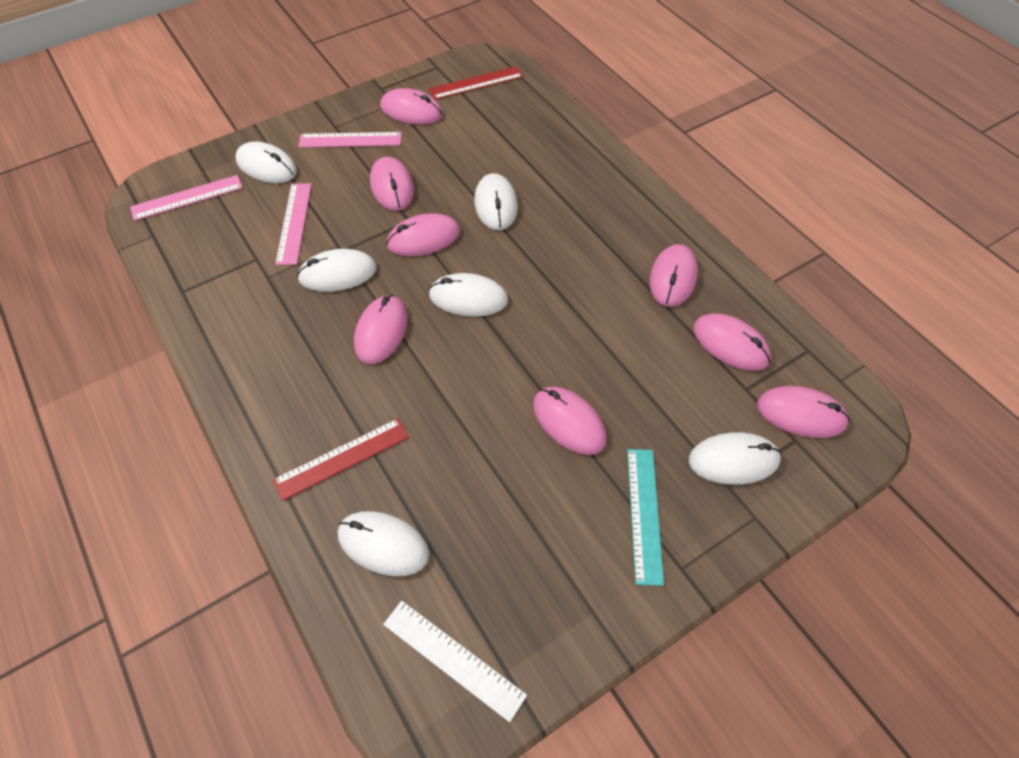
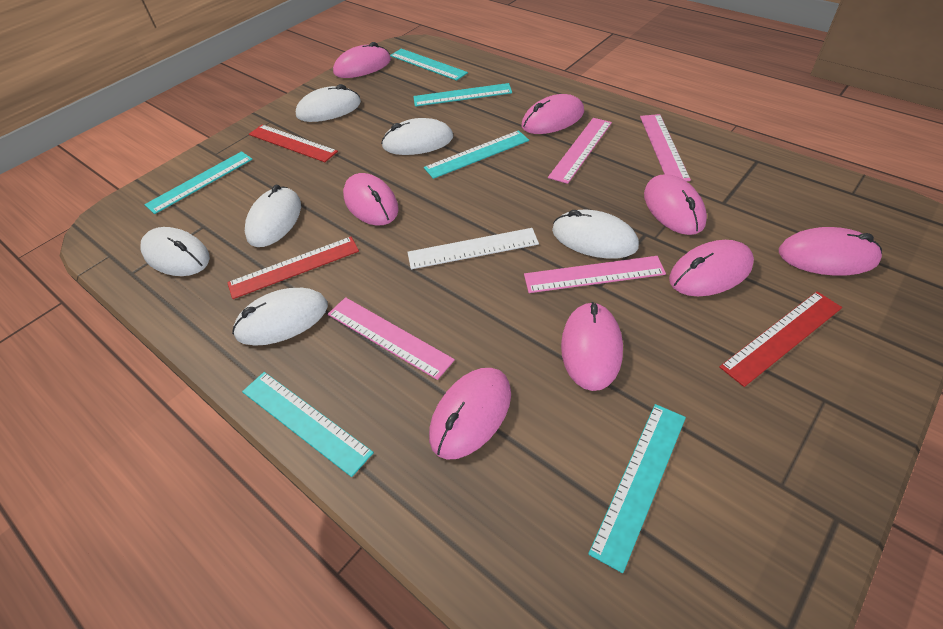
pink ruler: 3 -> 4
red ruler: 2 -> 3
turquoise ruler: 1 -> 6

